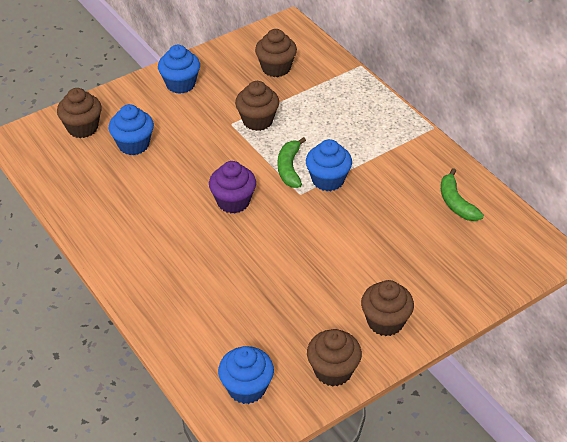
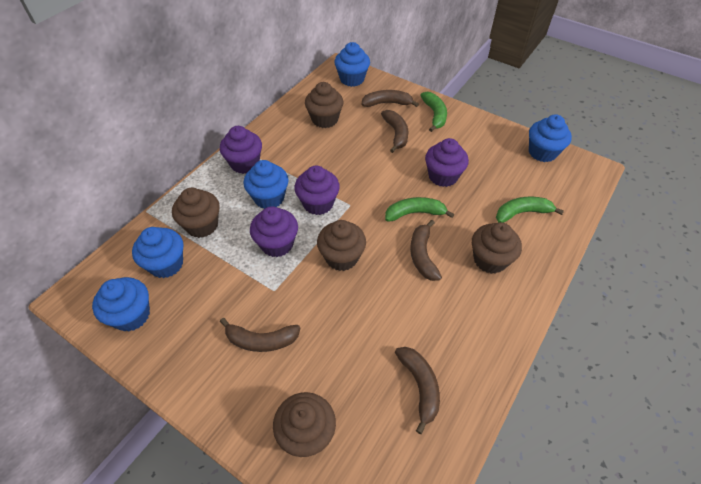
blue cupcake: 4 -> 5
brown banana: 0 -> 5
green banana: 2 -> 3
purple cupcake: 1 -> 4

